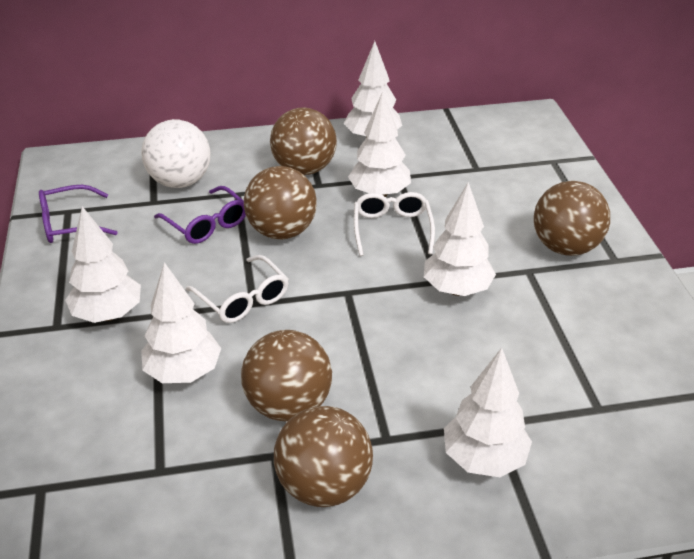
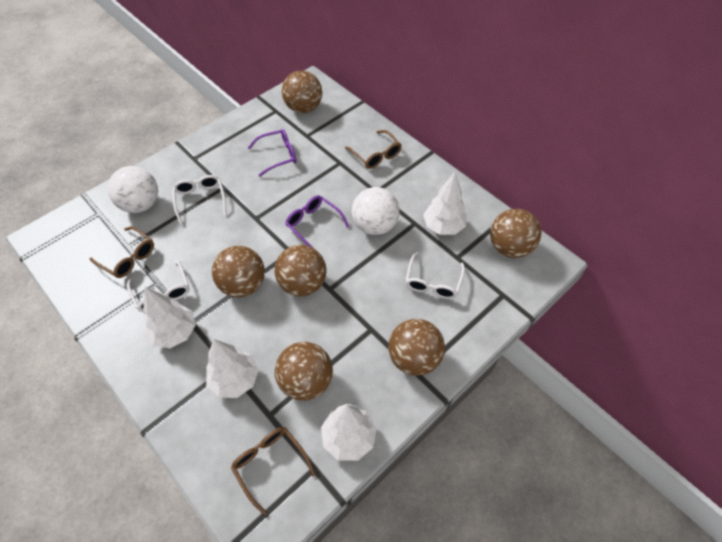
brown ball: 5 -> 6
brown glasses: 0 -> 3
white ball: 1 -> 2
white glasses: 2 -> 3
white tree: 6 -> 4

